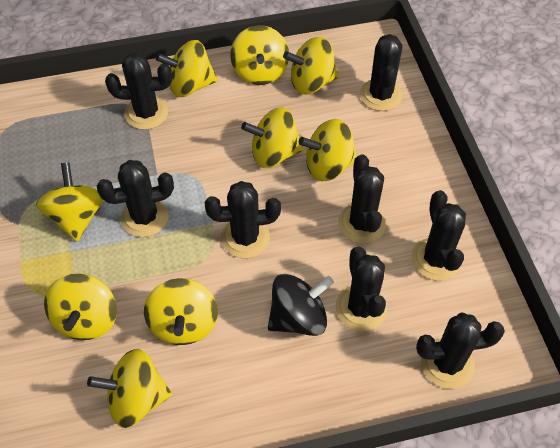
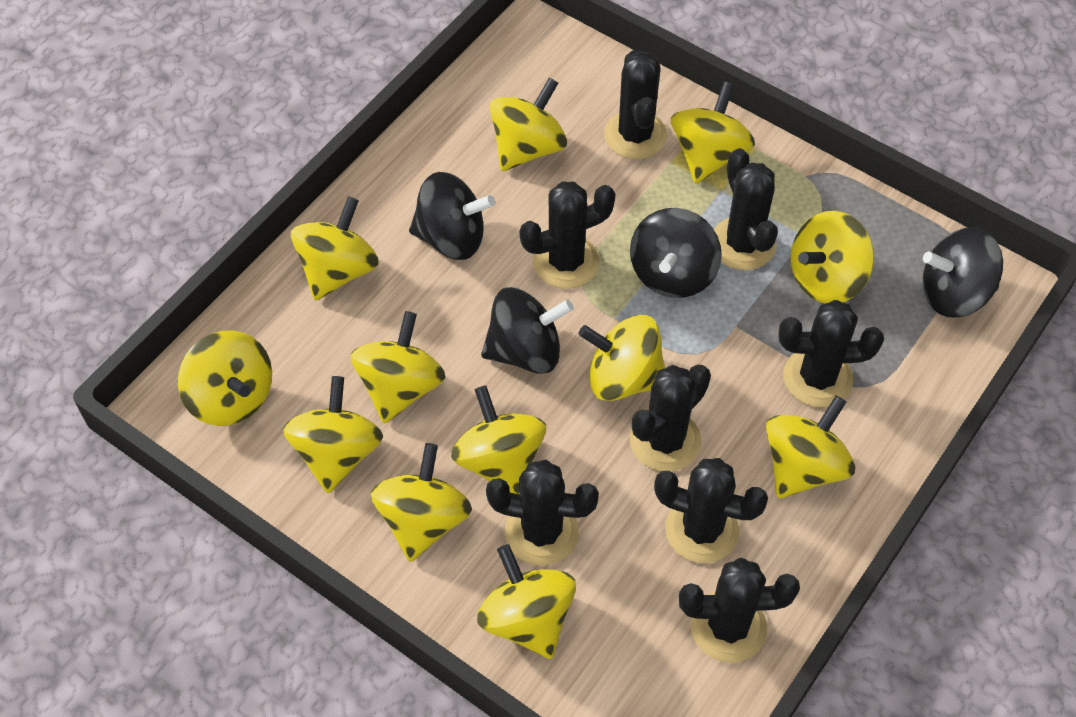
black spinning top: 1 -> 4
yellow spinning top: 9 -> 12

